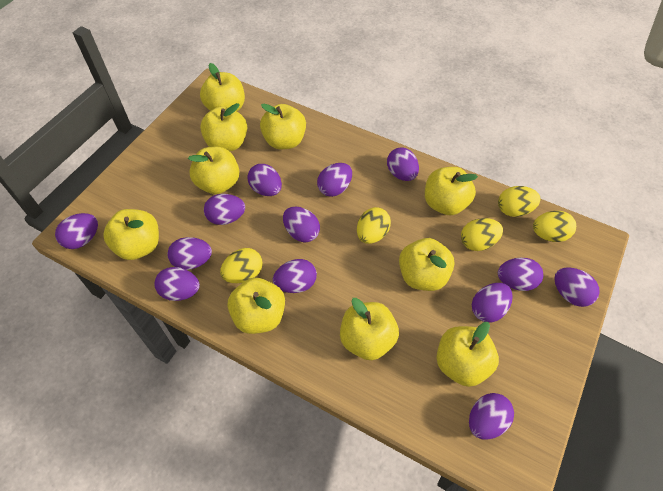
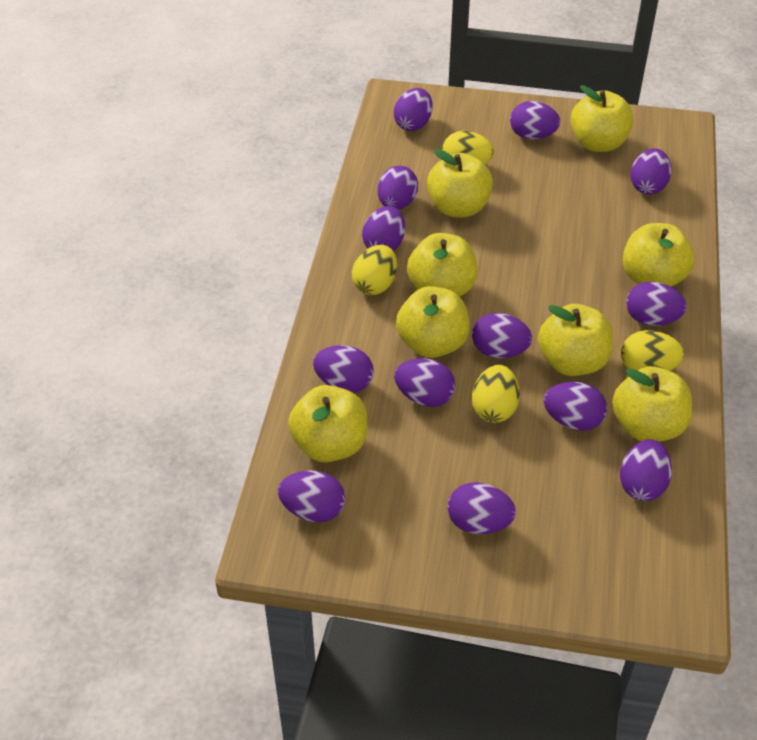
yellow apple: 10 -> 8
yellow egg: 5 -> 4

